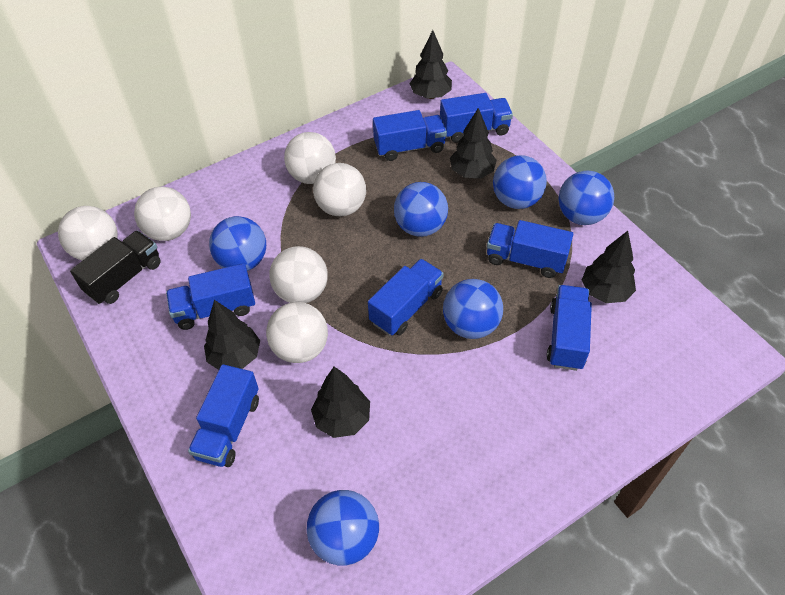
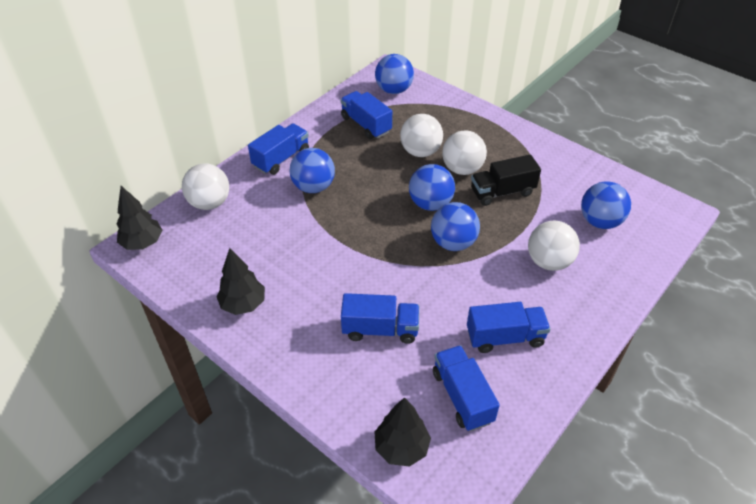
black tree: 5 -> 3
blue ball: 6 -> 5
blue truck: 7 -> 5
white ball: 6 -> 4

